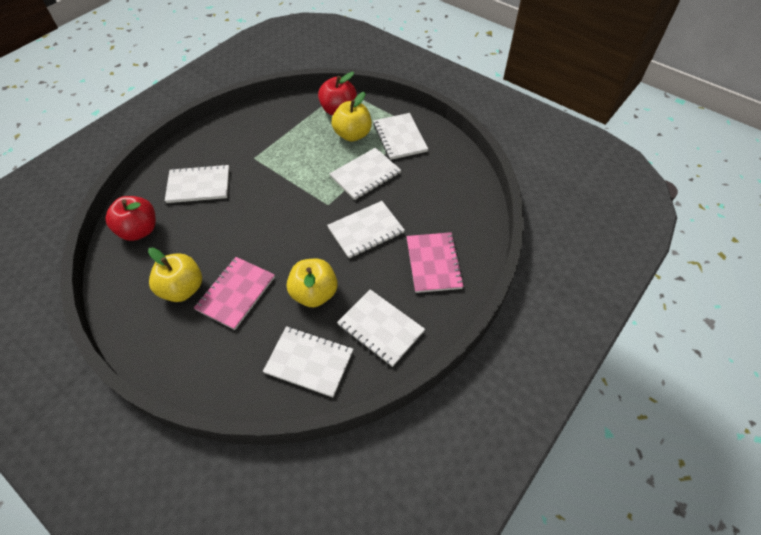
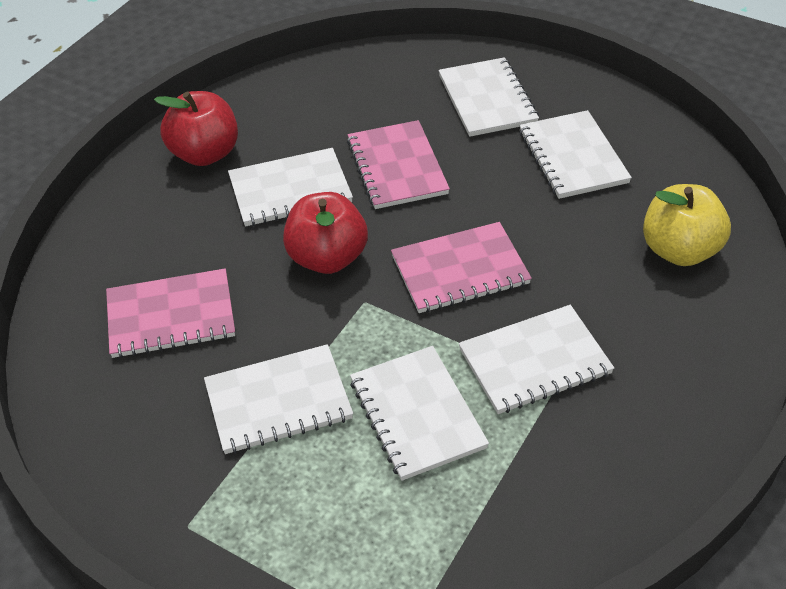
pink notebook: 2 -> 3
yellow apple: 3 -> 1

